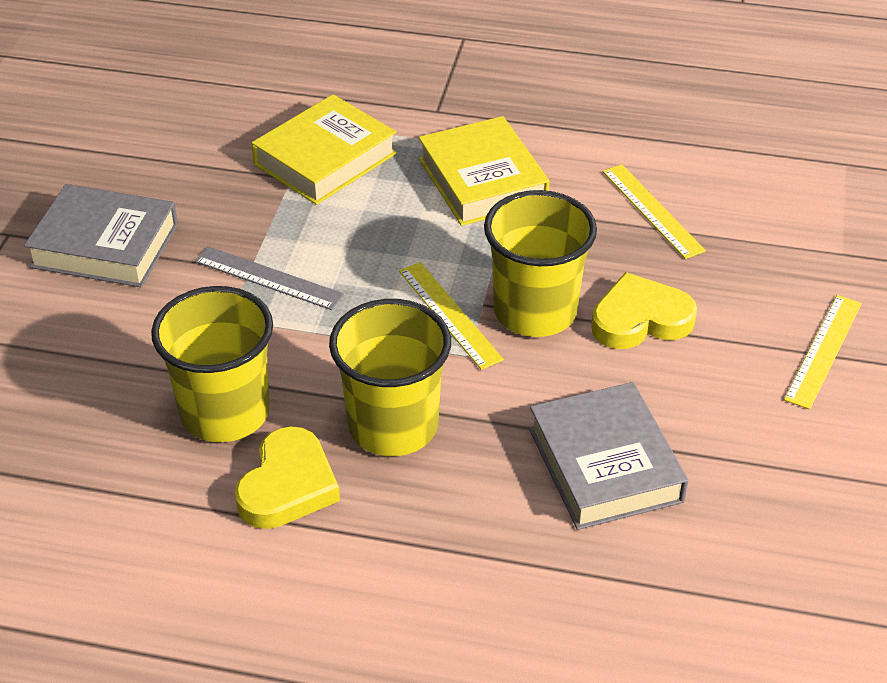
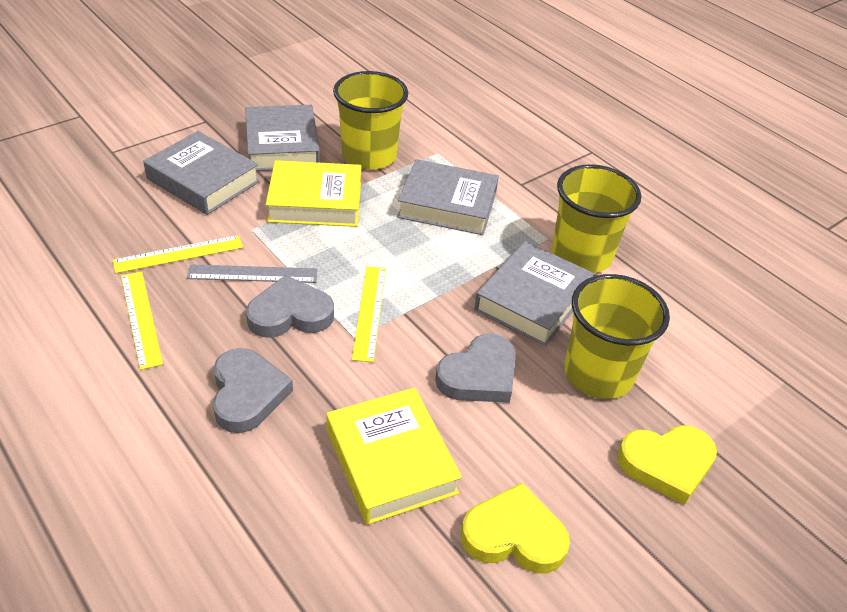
grey book: 2 -> 4
grey heart: 0 -> 3

